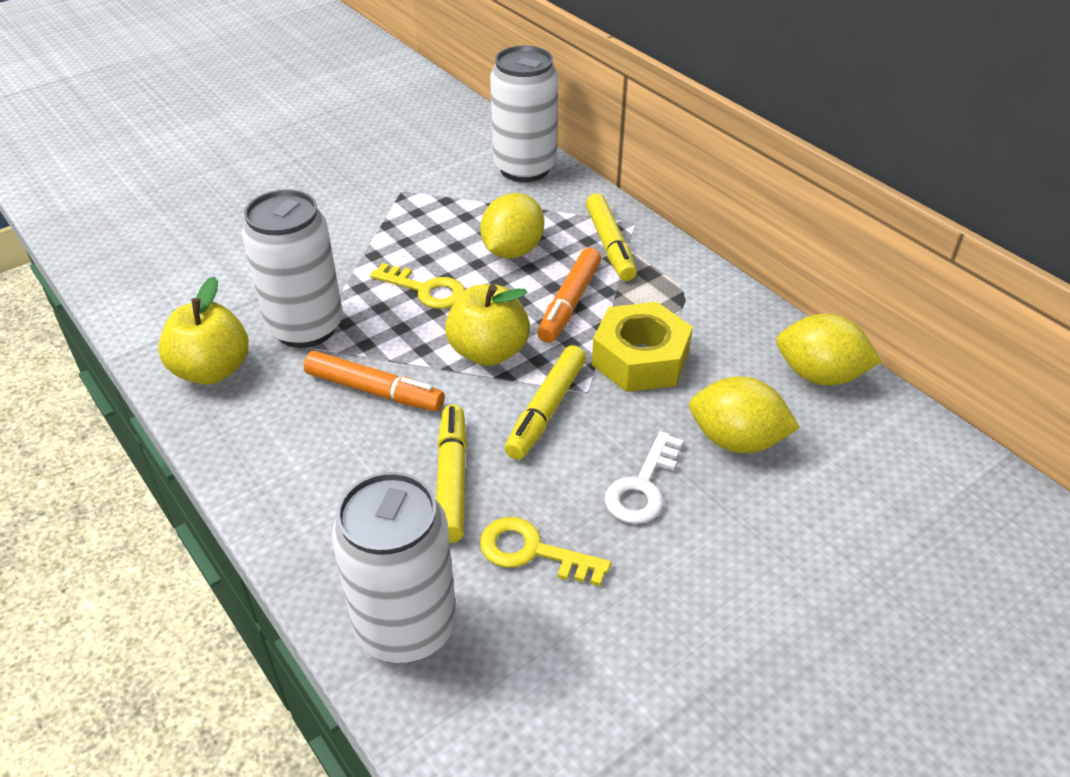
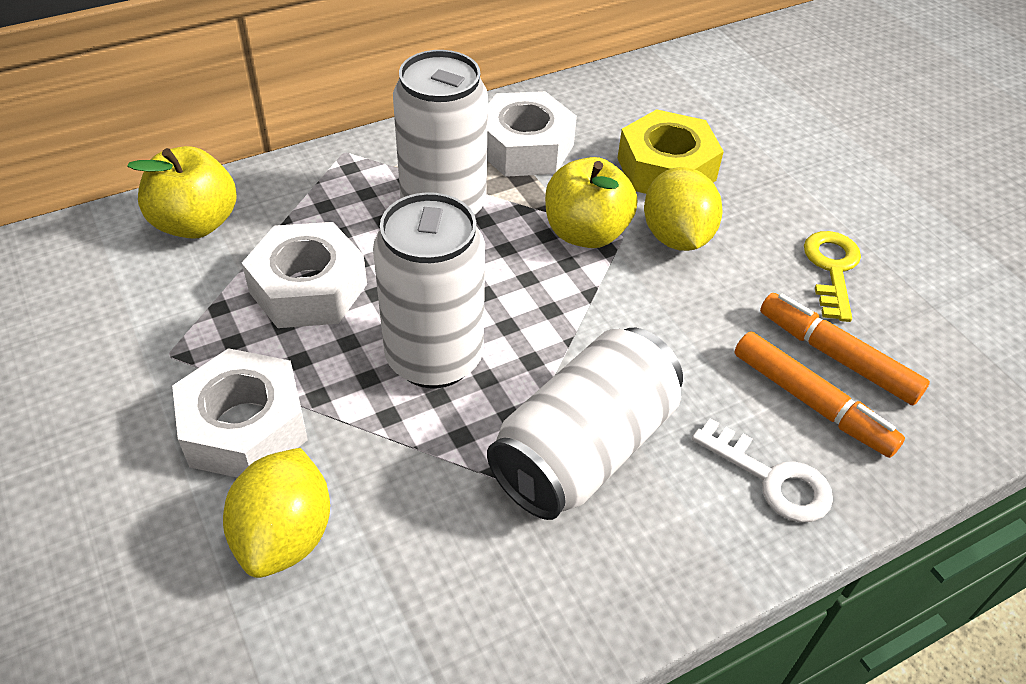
white nut: 0 -> 3
yellow key: 2 -> 1
yellow lemon: 3 -> 2
yellow marker: 3 -> 0

